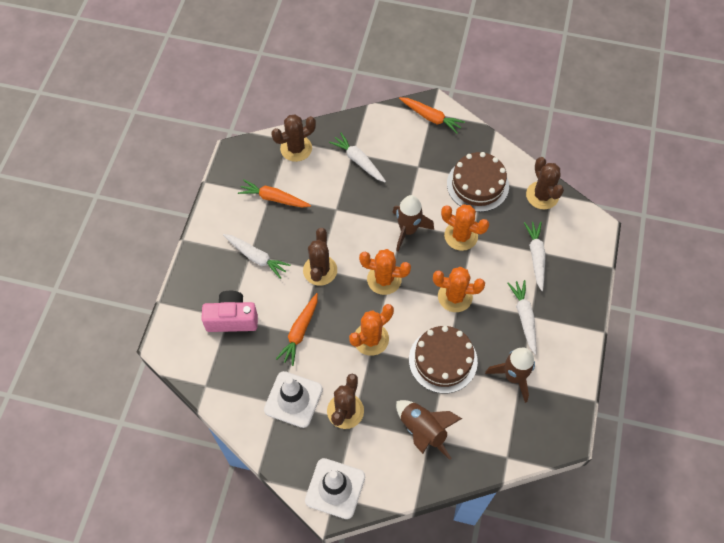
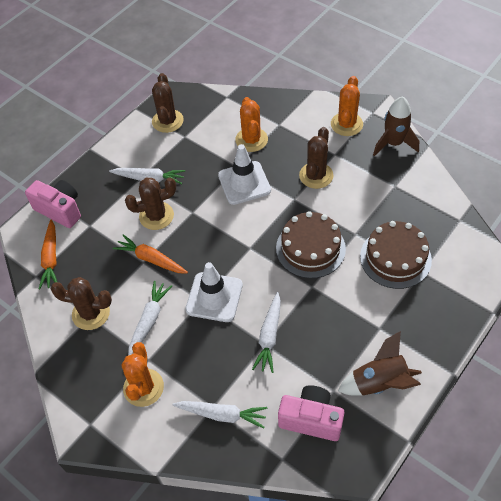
brown rocket: 3 -> 2
orange cactus: 4 -> 3
orange carrot: 3 -> 2
pink camera: 1 -> 2

